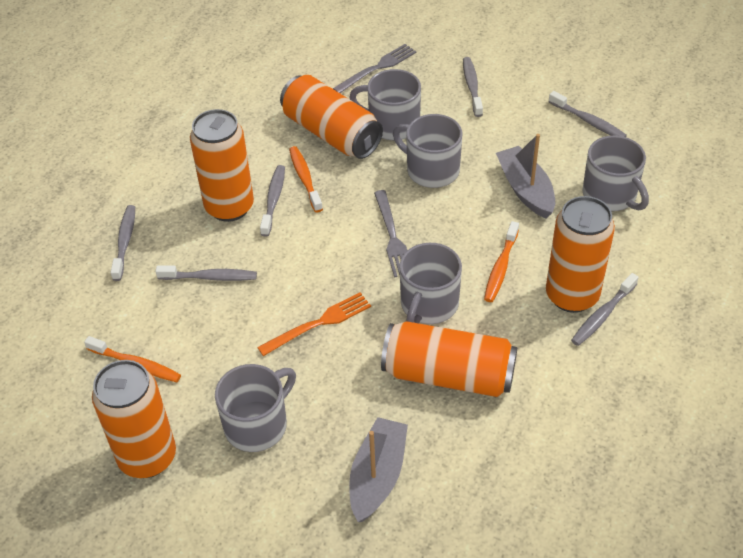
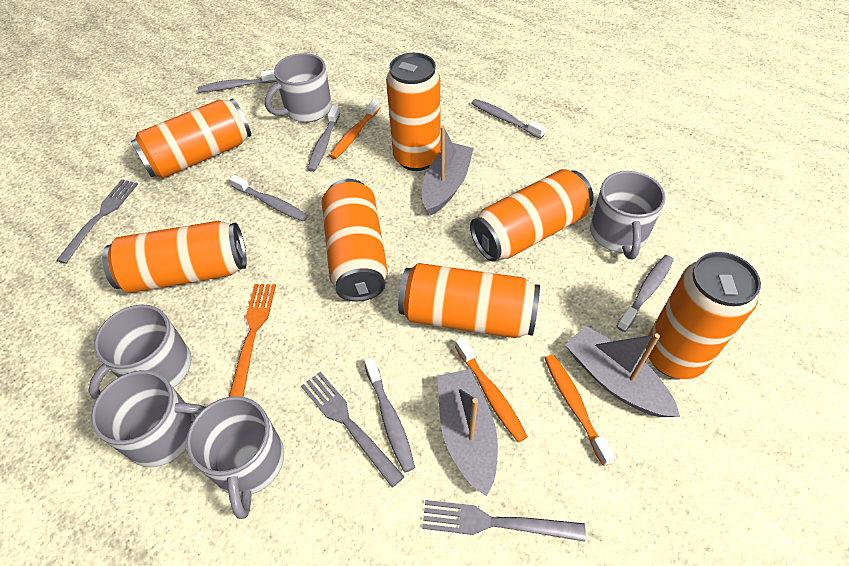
grey boat: 2 -> 3
grey fork: 2 -> 3
orange can: 5 -> 7

